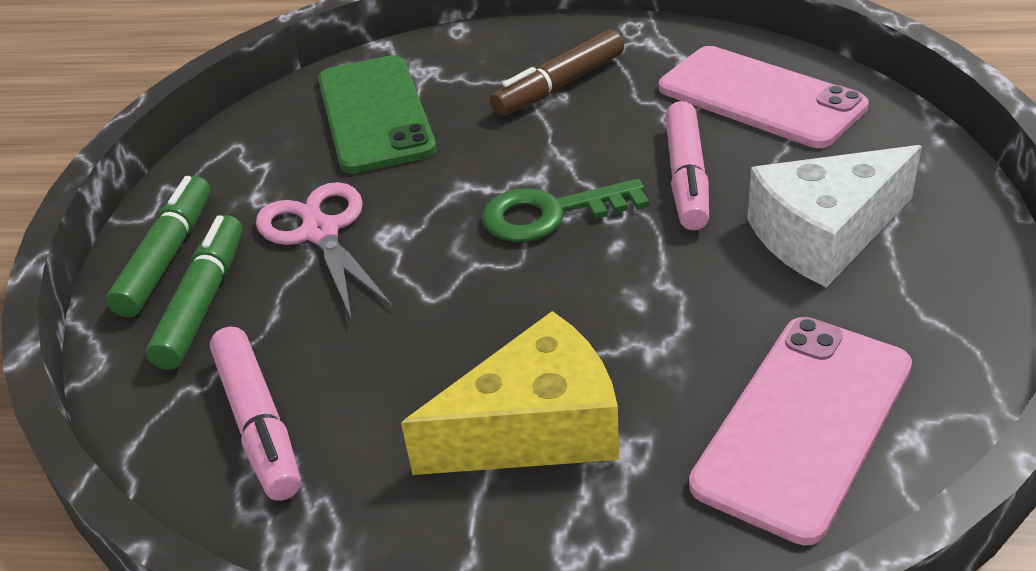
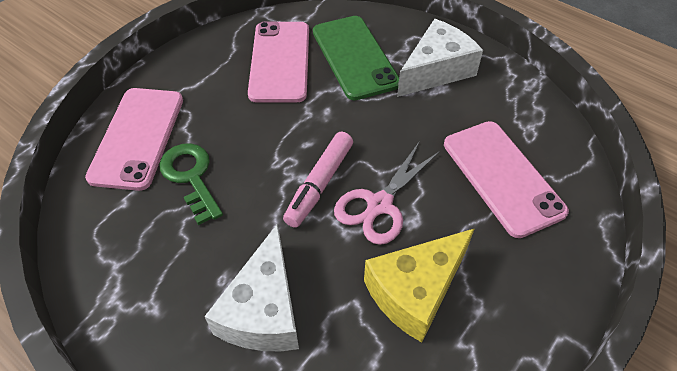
brown marker: 1 -> 0
green marker: 2 -> 0
pink marker: 2 -> 1
pink phone: 2 -> 3
white cheese: 1 -> 2

